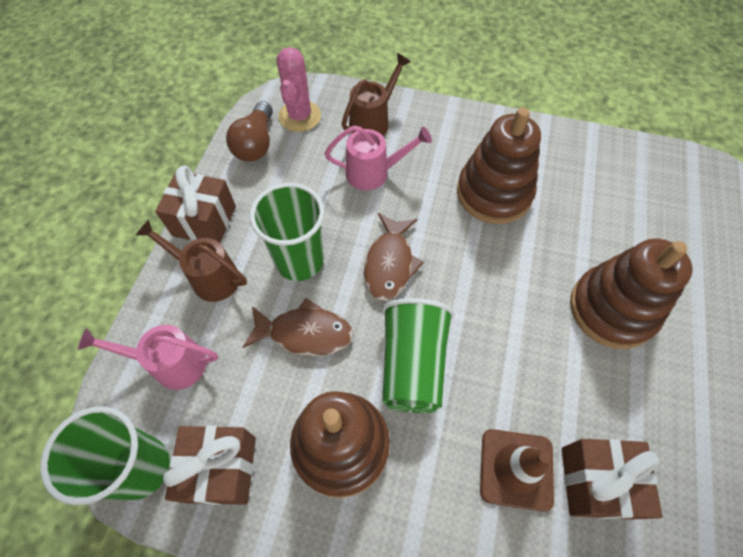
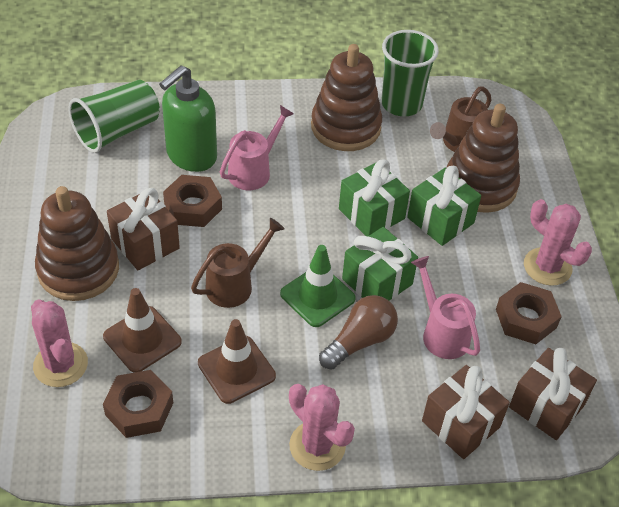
brown fish: 2 -> 0
brown nut: 0 -> 3
brown traffic cone: 1 -> 2
green cup: 3 -> 2
green gift: 0 -> 3
green soap dispenser: 0 -> 1
green traffic cone: 0 -> 1
pink cactus: 1 -> 3

